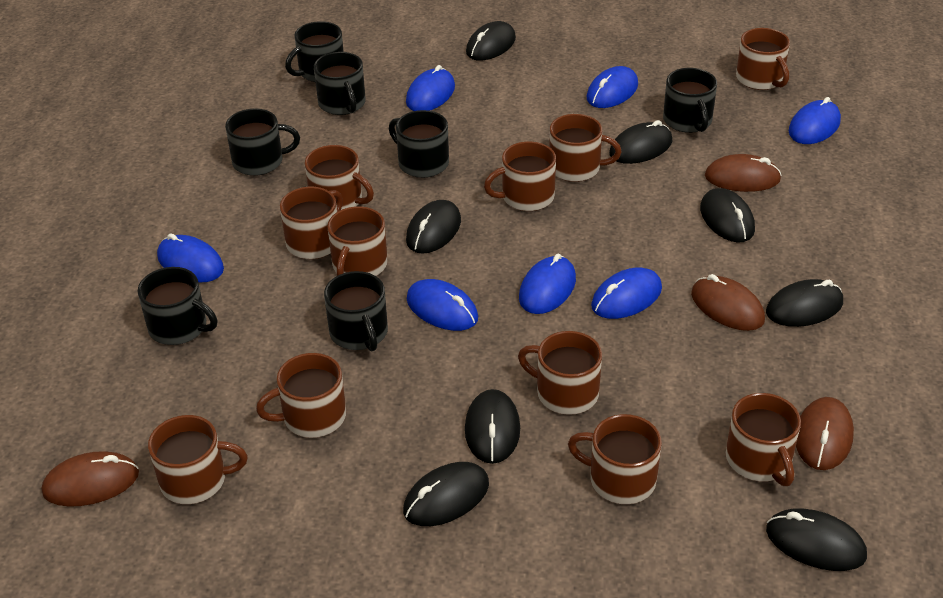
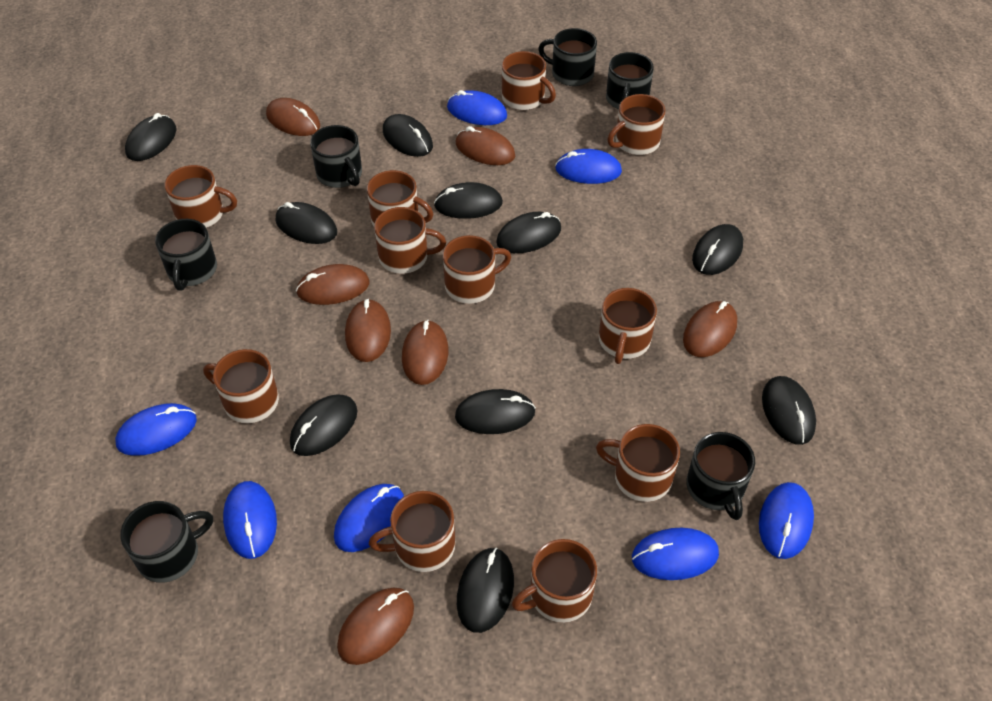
black mouse: 8 -> 10
black mug: 7 -> 6
brown mouse: 4 -> 7

